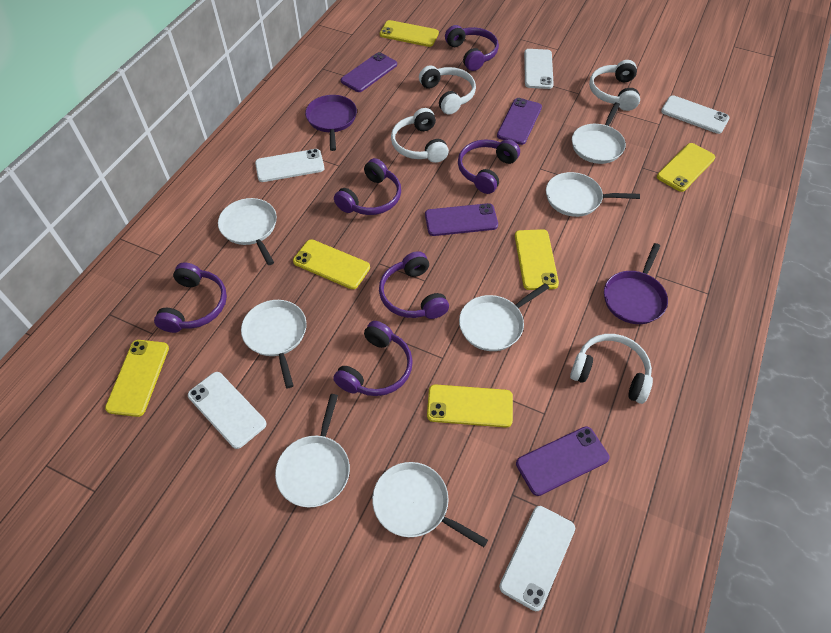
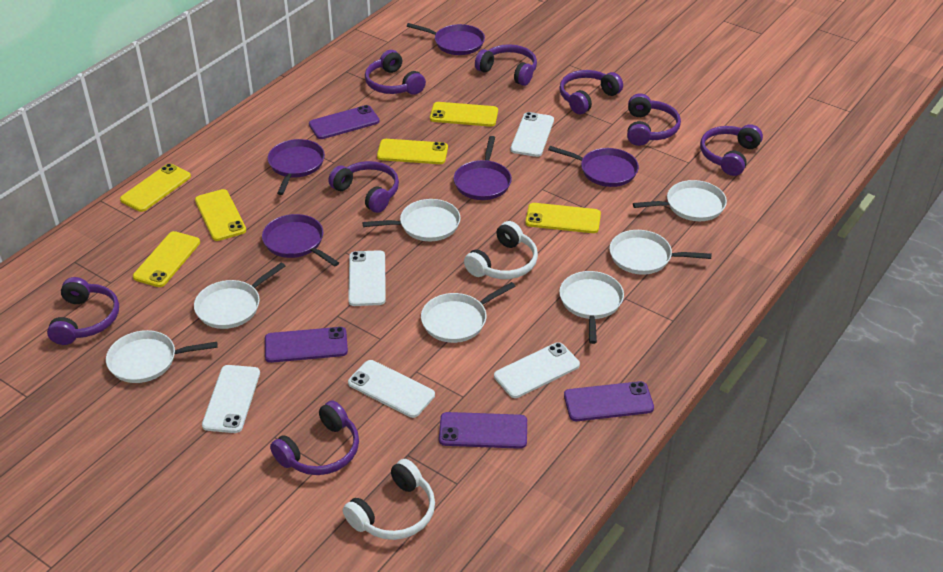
purple headphones: 6 -> 8
purple pan: 2 -> 5
white headphones: 4 -> 2

